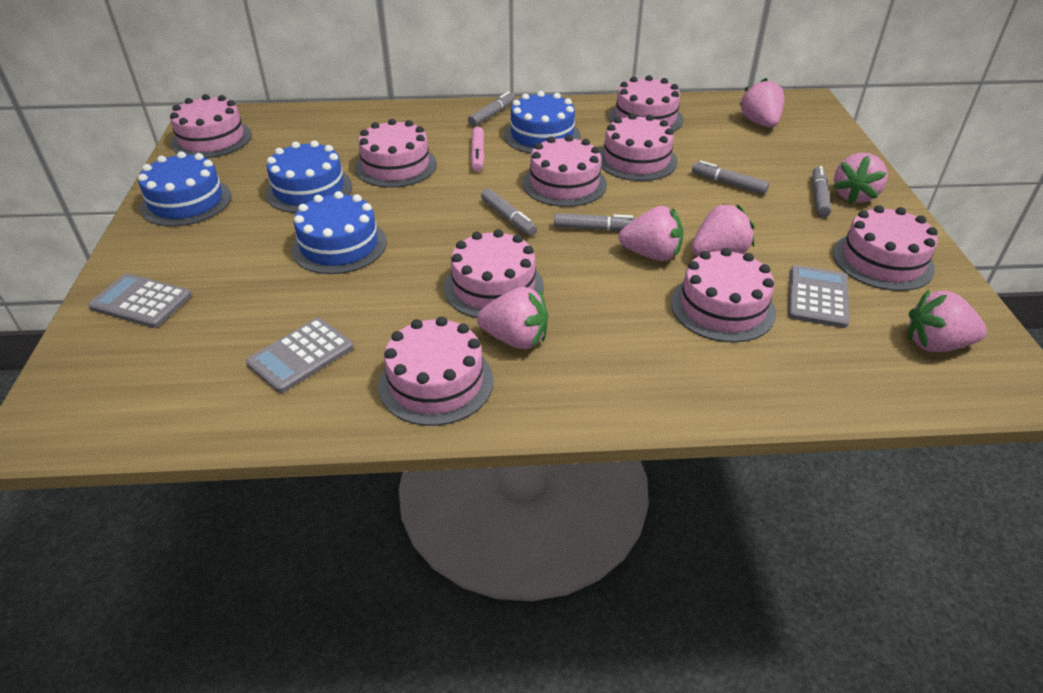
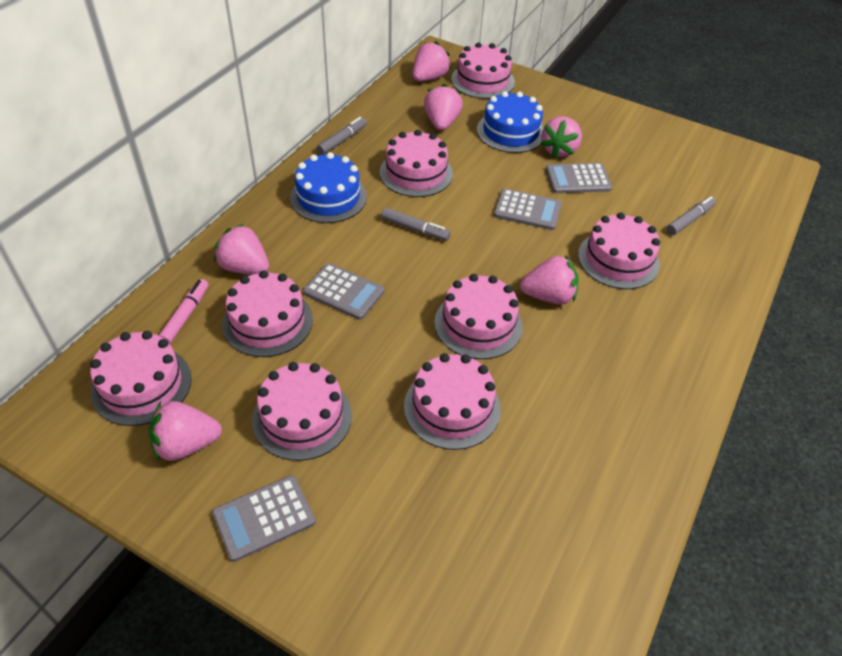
blue cake: 4 -> 2
grey calculator: 3 -> 4
grey marker: 5 -> 3
pink cake: 9 -> 8

